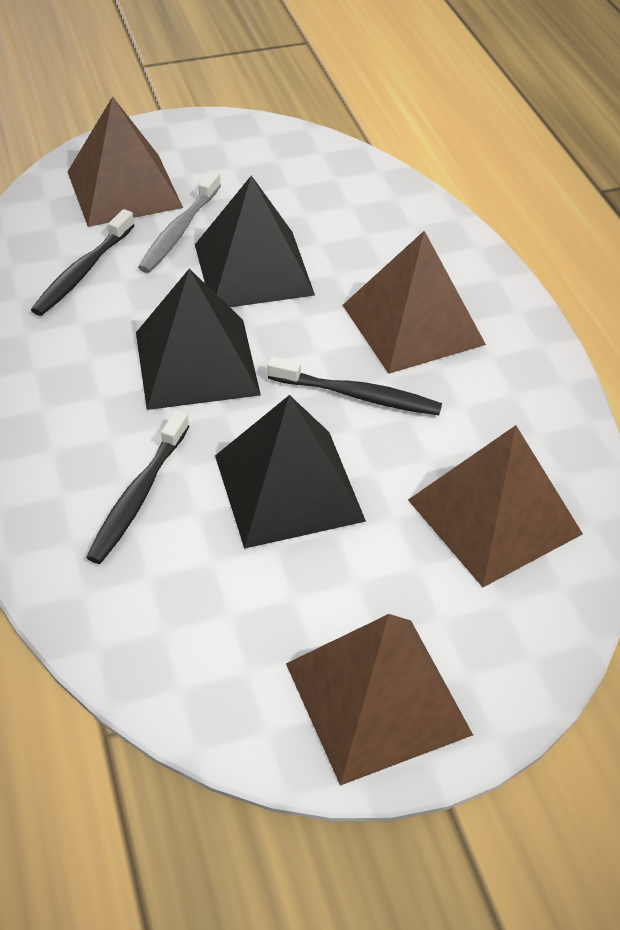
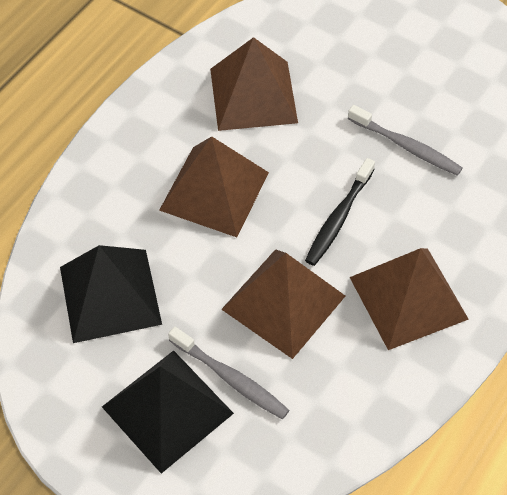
black pyramid: 3 -> 2
black toothbrush: 3 -> 1
grey toothbrush: 1 -> 2

